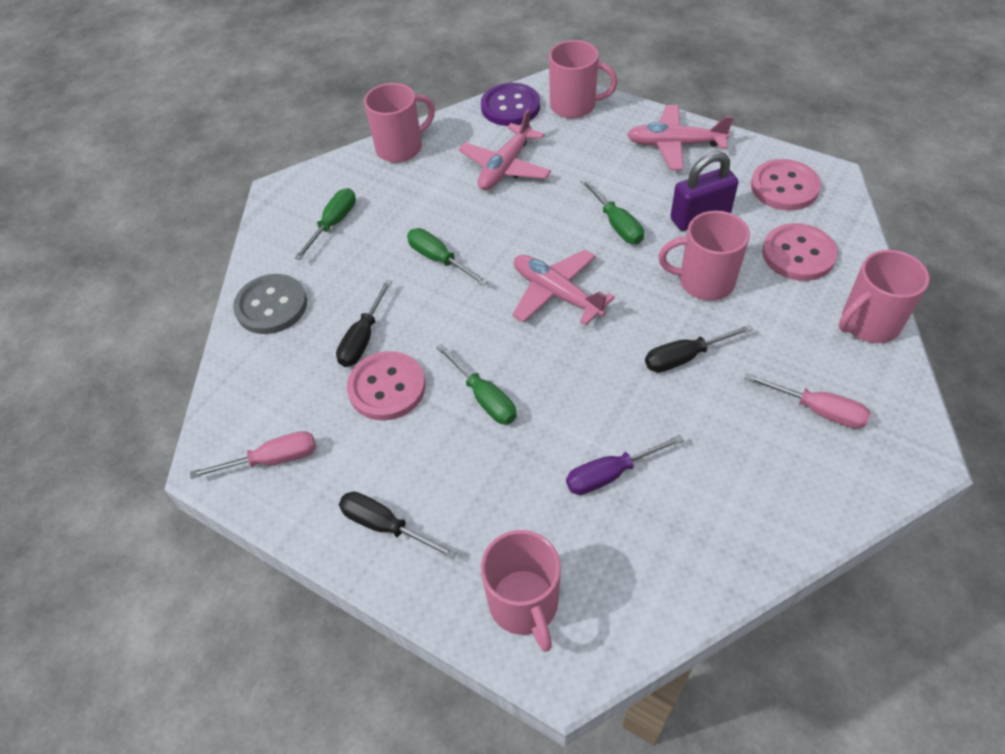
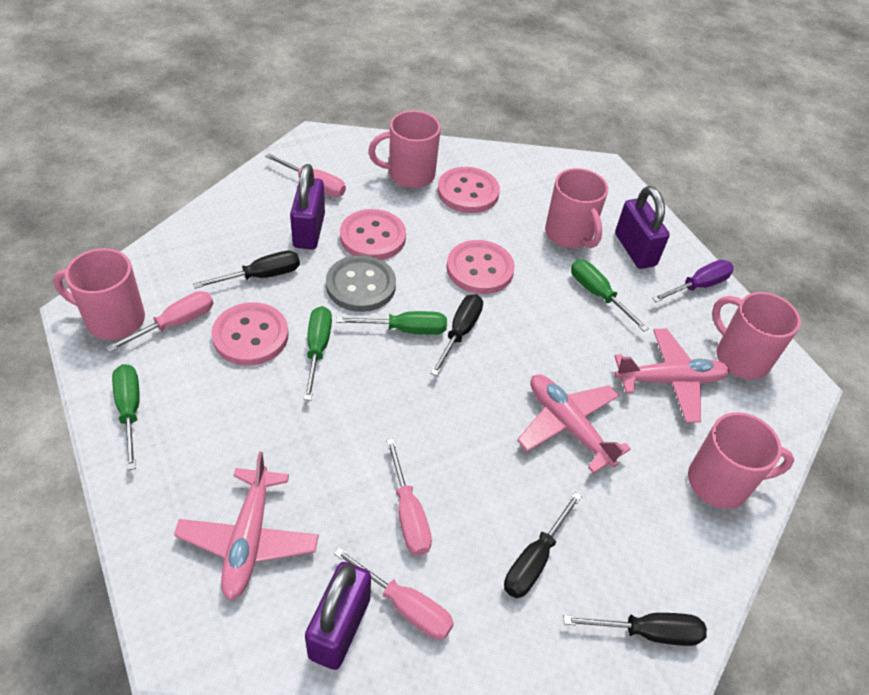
black screwdriver: 3 -> 4
pink button: 3 -> 4
pink screwdriver: 2 -> 4
purple button: 1 -> 0
purple padlock: 1 -> 3

